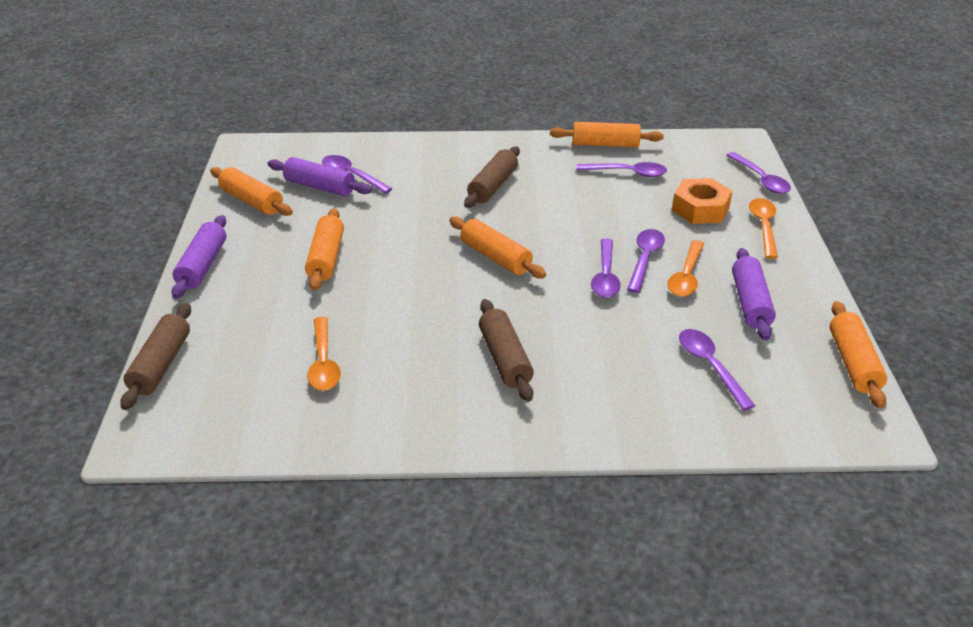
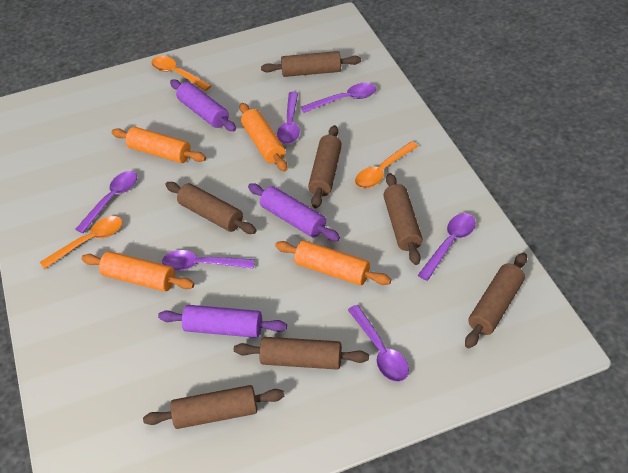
brown rolling pin: 3 -> 7
orange nut: 1 -> 0
orange rolling pin: 5 -> 4

